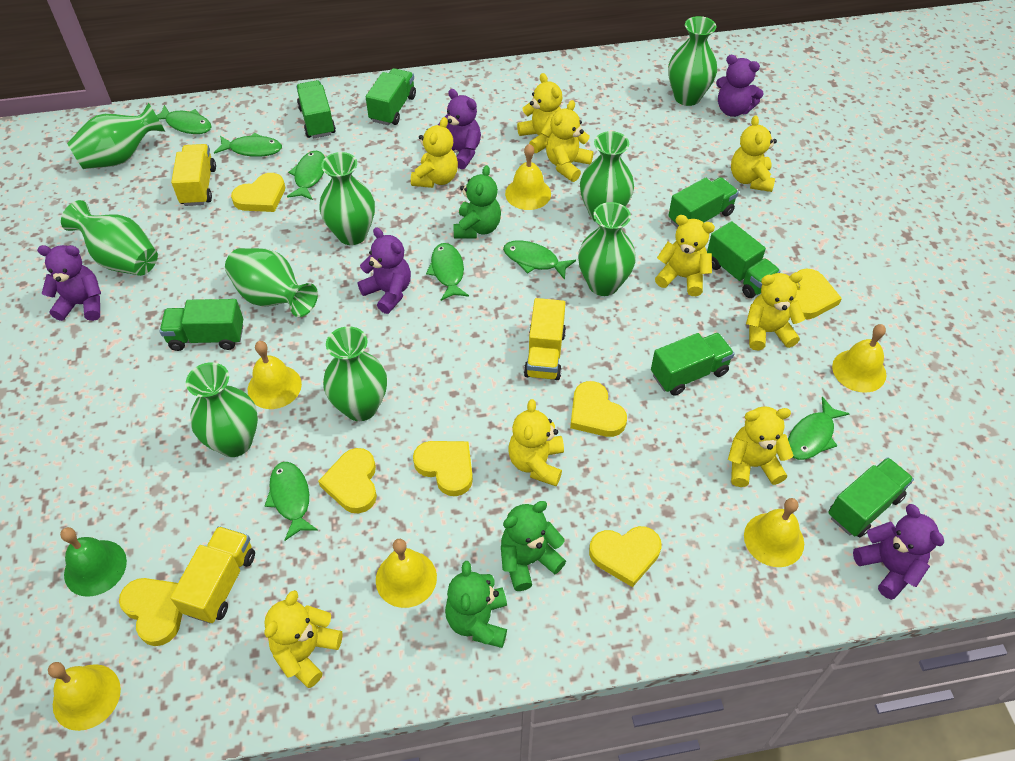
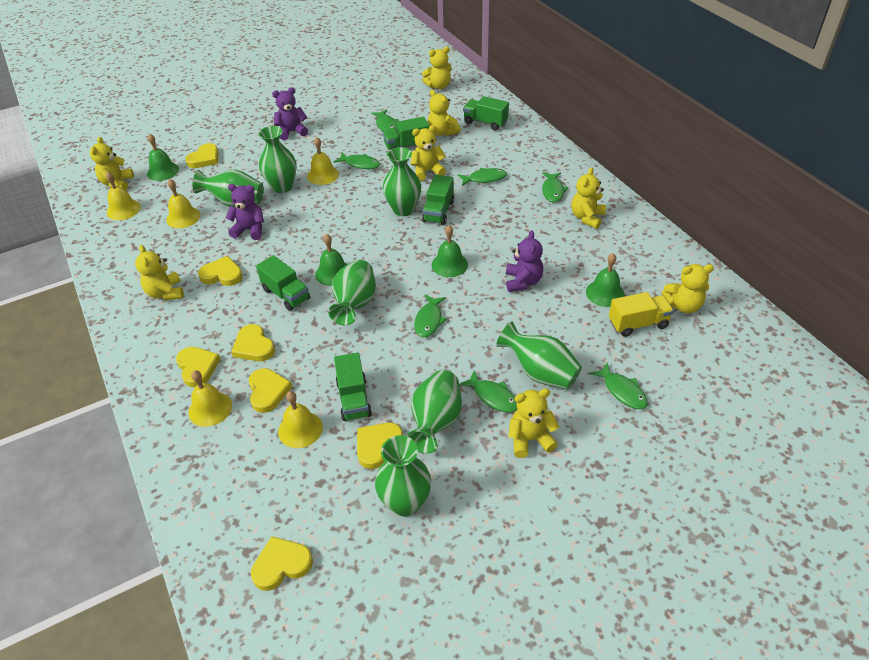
green bell: 1 -> 4
green teddy bear: 3 -> 0
green truck: 7 -> 5
green vase: 9 -> 7
purple teddy bear: 5 -> 3
yellow bell: 6 -> 5
yellow teddy bear: 9 -> 8
yellow truck: 3 -> 1

